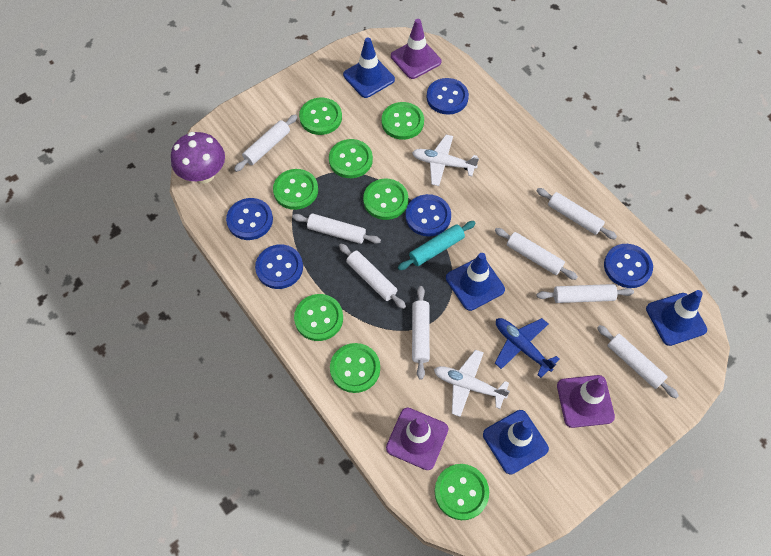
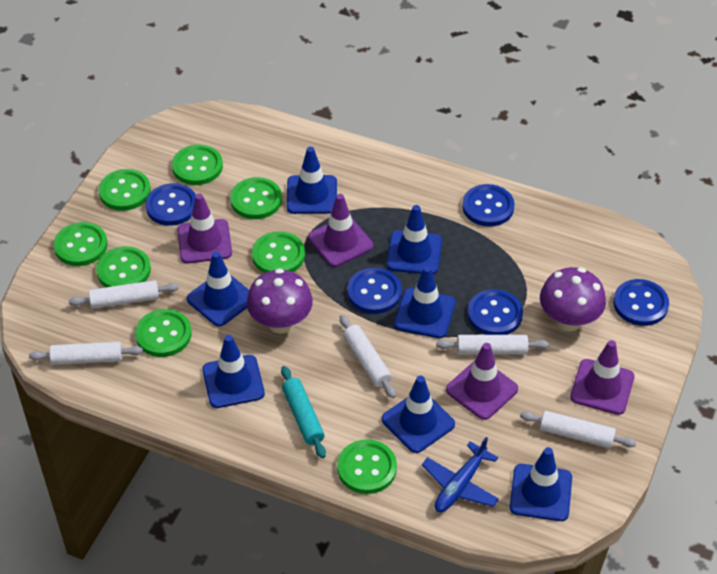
blue traffic cone: 4 -> 7
purple mushroom: 1 -> 2
purple traffic cone: 3 -> 4
white plane: 2 -> 0
white rolling pin: 8 -> 5

